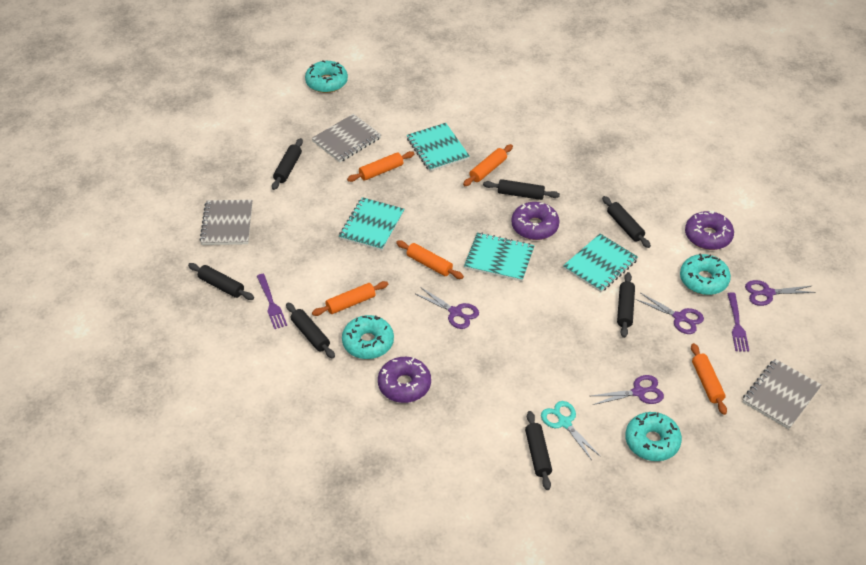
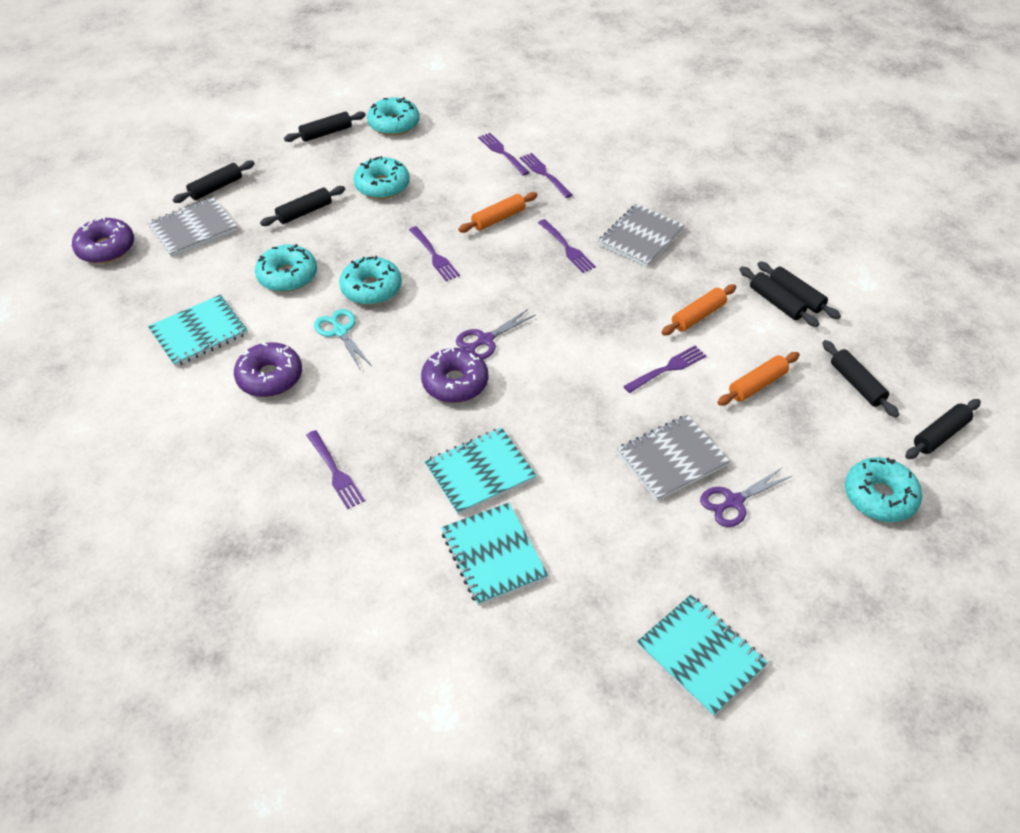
orange rolling pin: 5 -> 3
purple fork: 2 -> 6
purple scissors: 4 -> 2
turquoise donut: 4 -> 5

